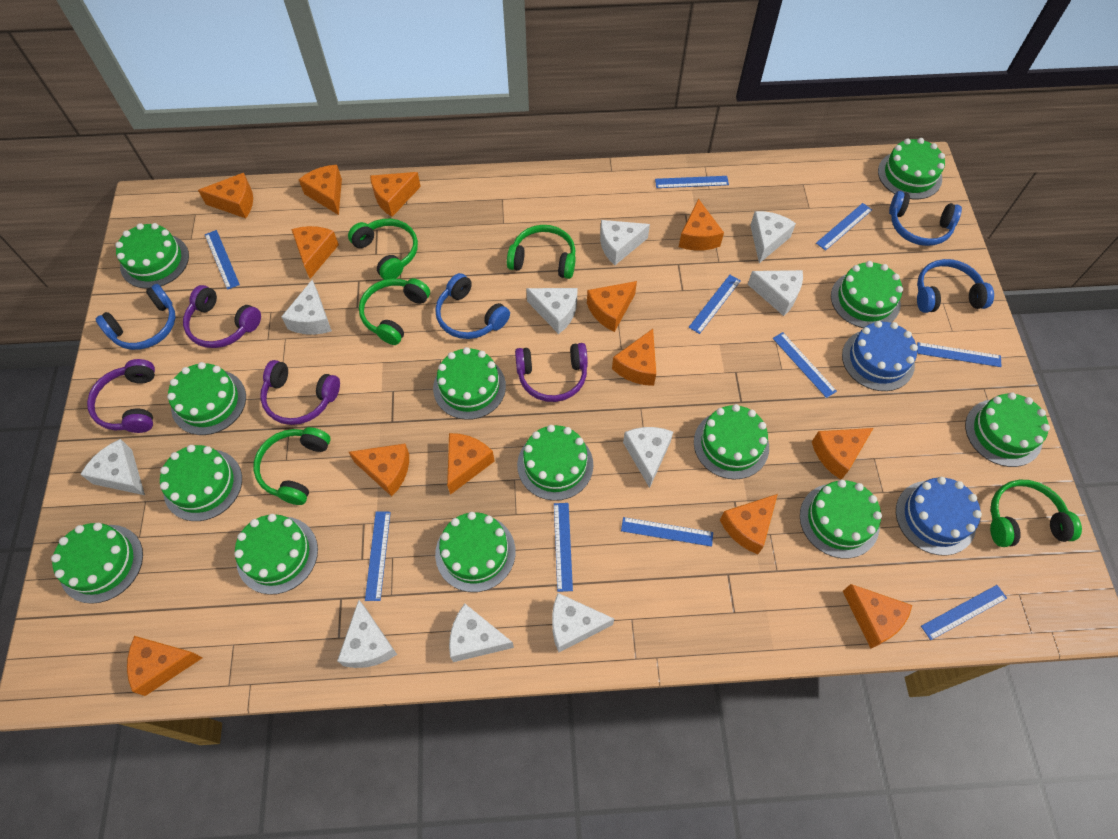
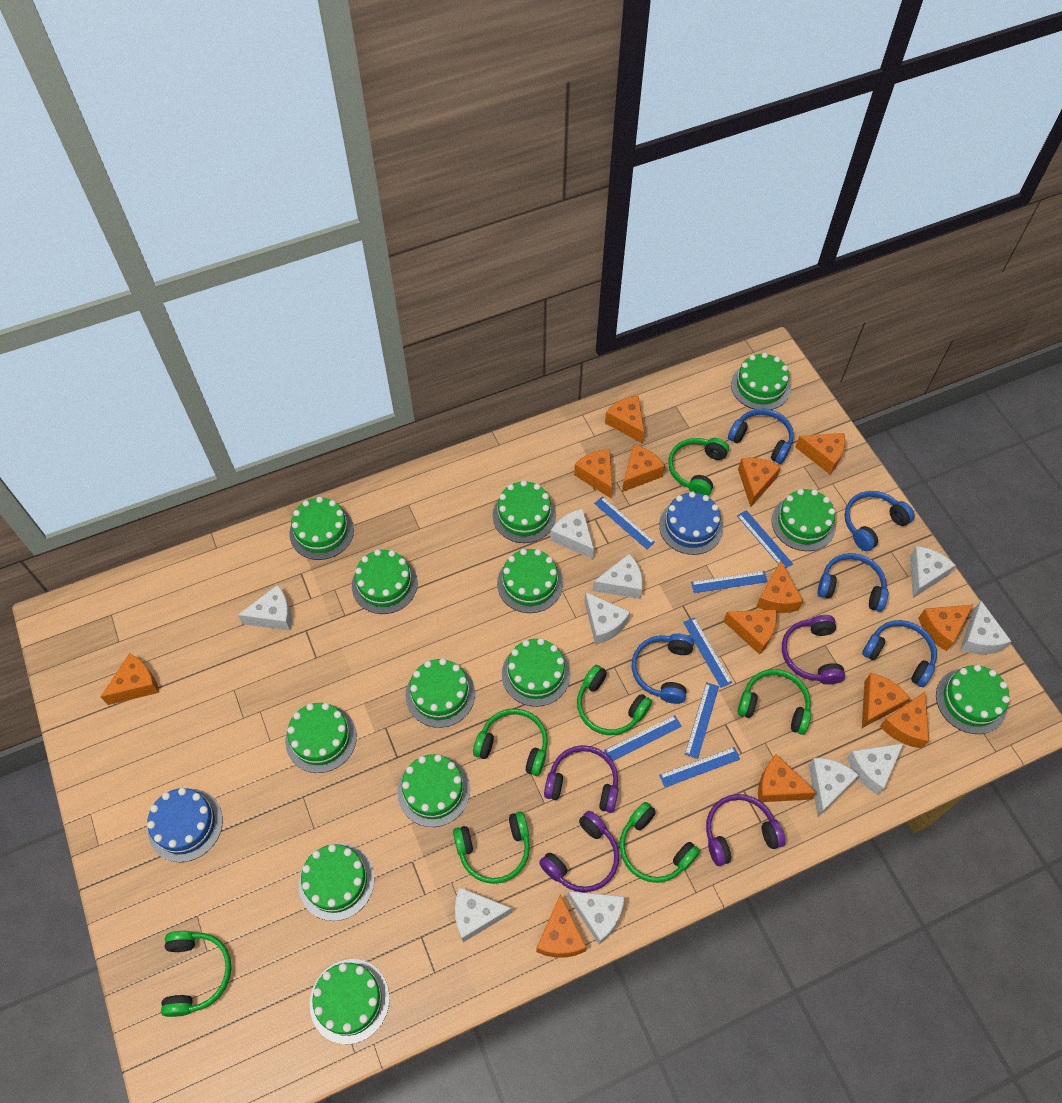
blue headphones: 4 -> 5
blue ruler: 10 -> 7
green headphones: 5 -> 7

